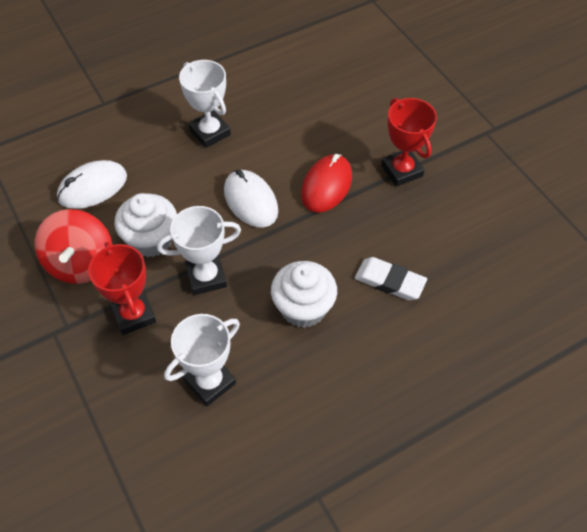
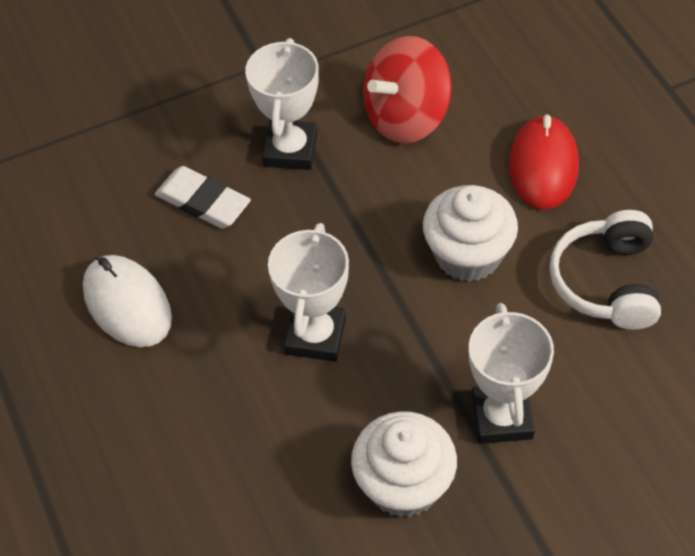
red trophy: 2 -> 0
white headphones: 0 -> 1
white mouse: 2 -> 1

